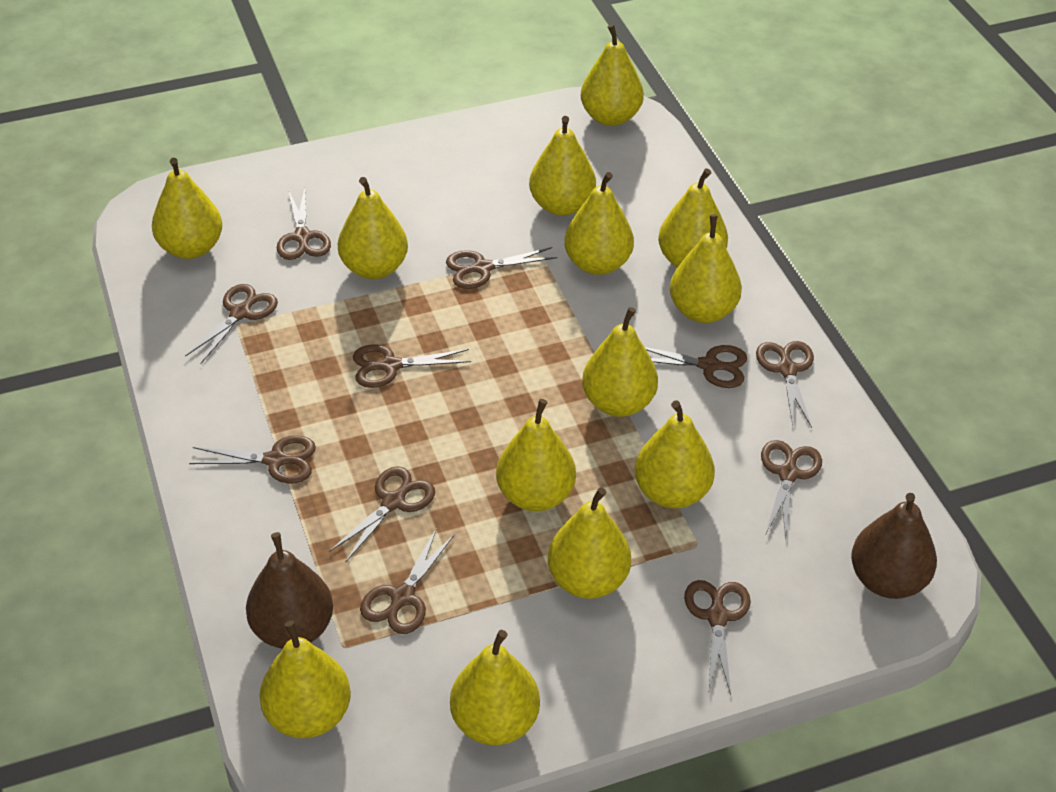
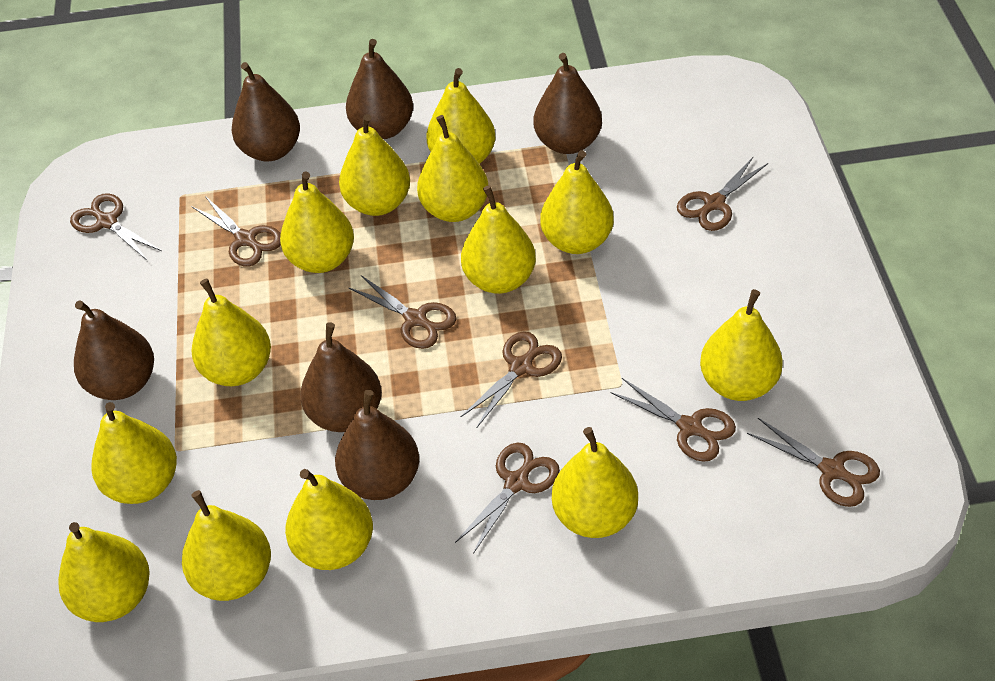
brown pear: 2 -> 6
brown scissors: 11 -> 8

